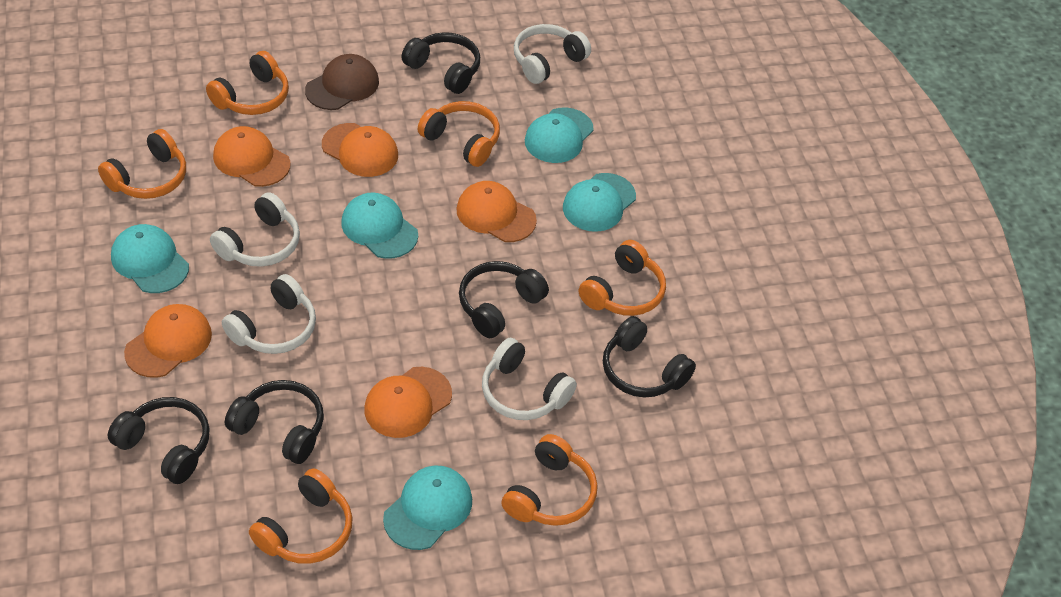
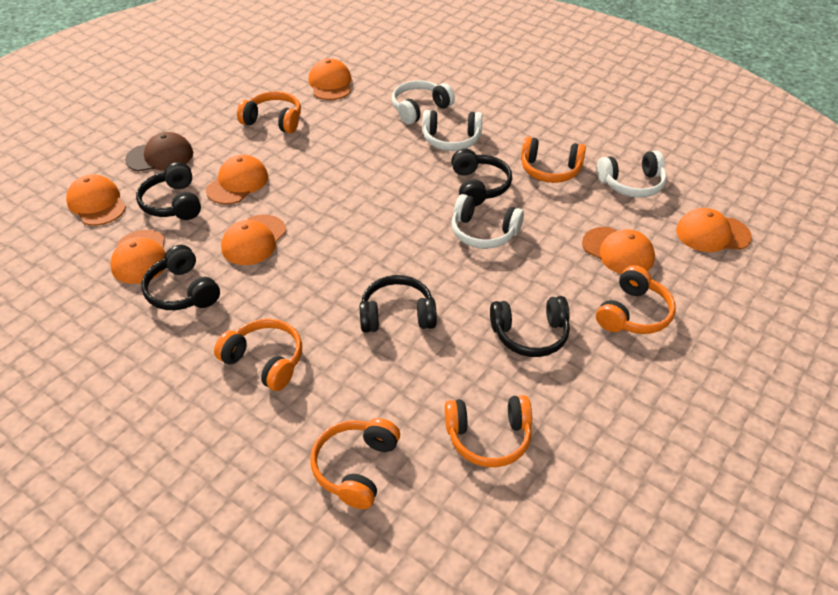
orange cap: 5 -> 7
turquoise cap: 5 -> 0

